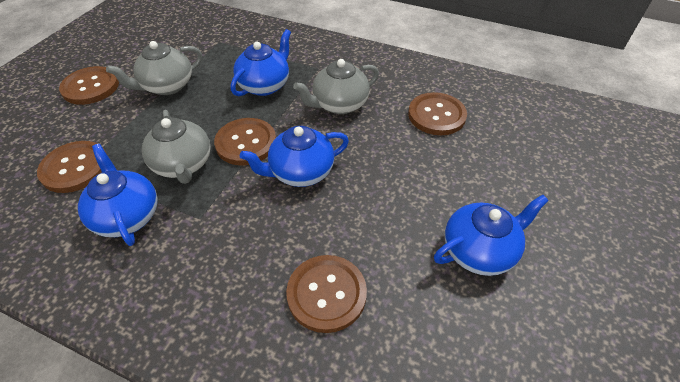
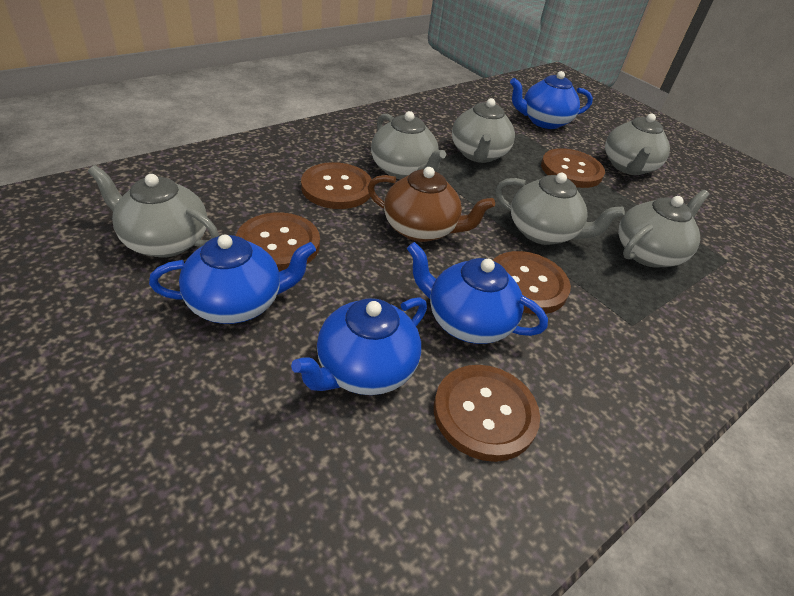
brown teapot: 0 -> 1
grey teapot: 3 -> 6

